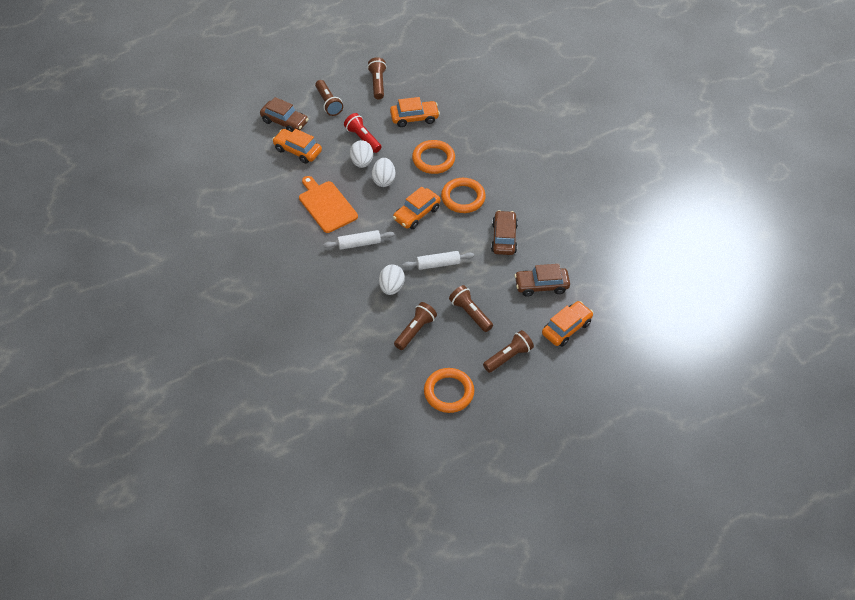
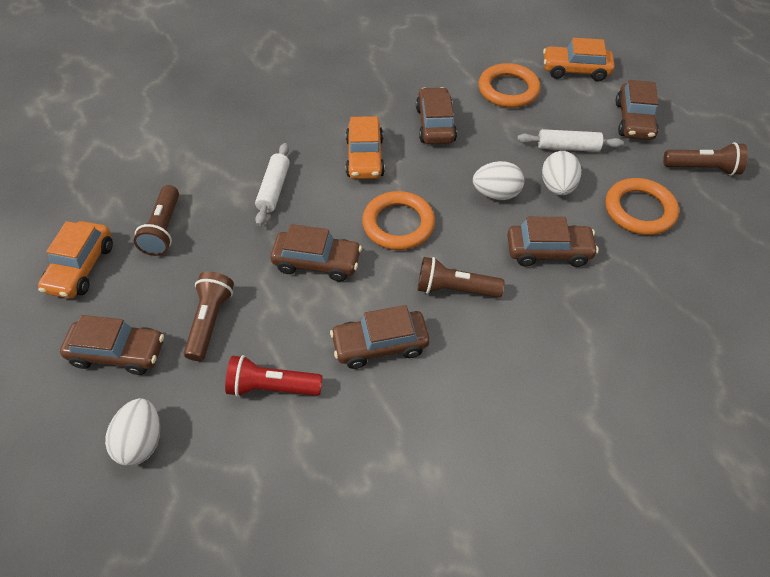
brown car: 3 -> 6
brown flashlight: 5 -> 4
orange car: 4 -> 3
orange cutting board: 1 -> 0

